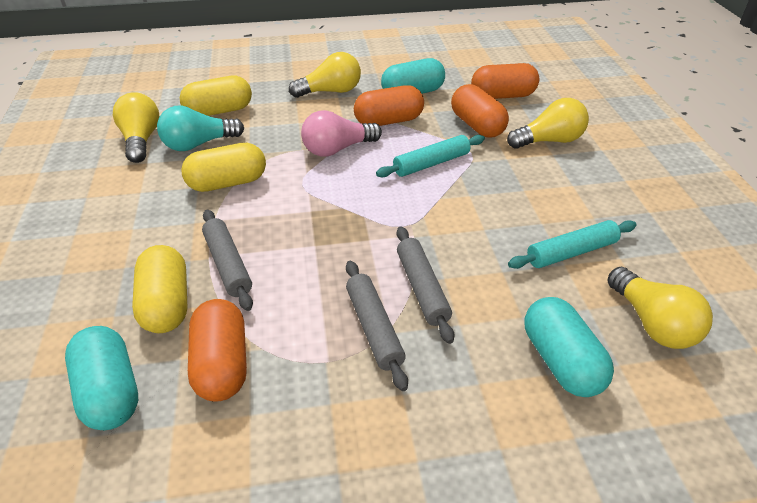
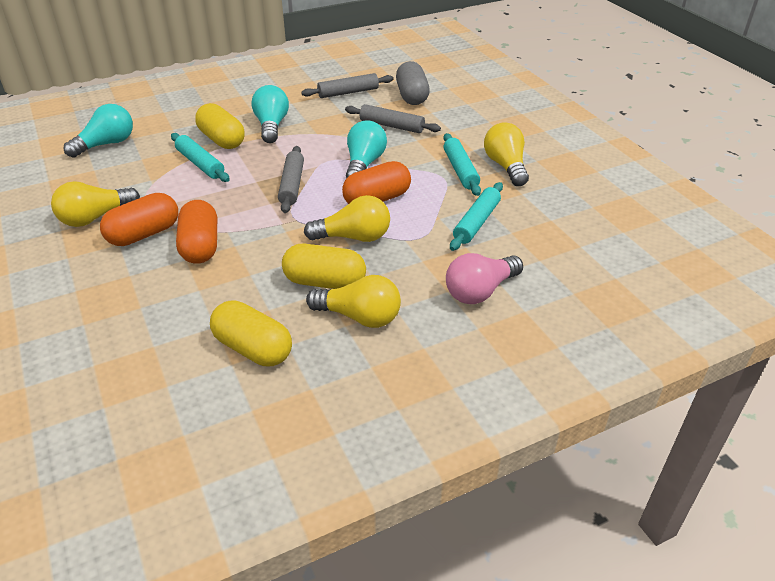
grey capsule: 0 -> 1
orange capsule: 4 -> 3
turquoise capsule: 3 -> 0
turquoise light bulb: 1 -> 3
turquoise rolling pin: 2 -> 3

